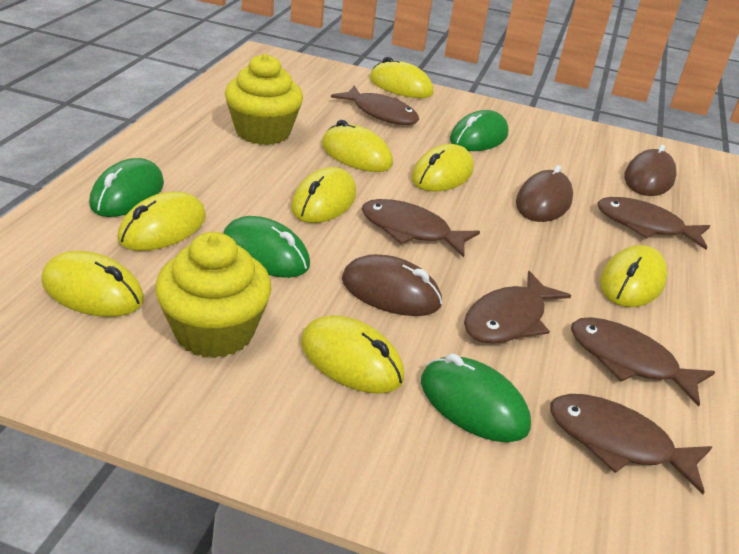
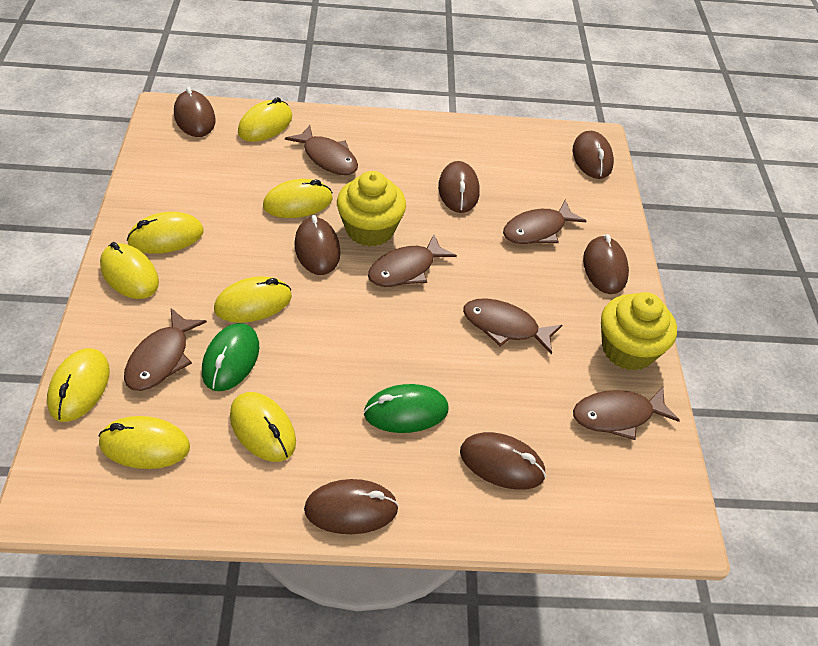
brown mouse: 3 -> 7
green mouse: 4 -> 2

